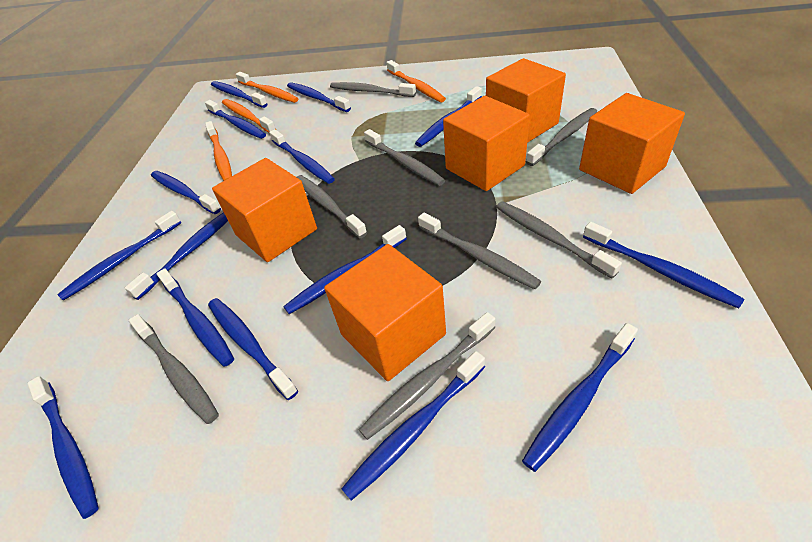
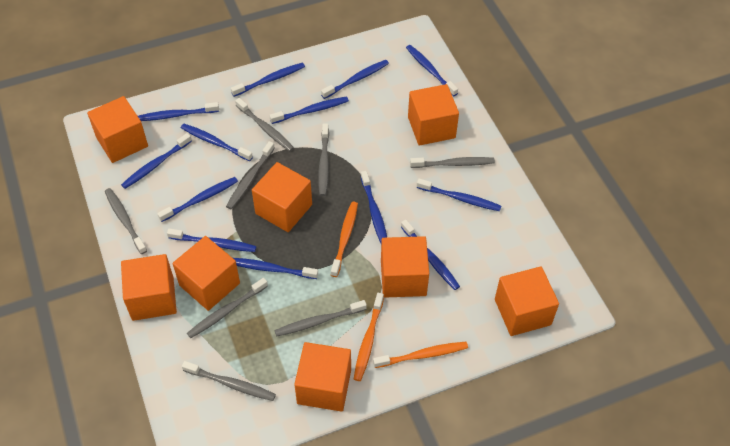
blue toothbrush: 15 -> 13
orange cube: 5 -> 8
orange toothbrush: 4 -> 3

